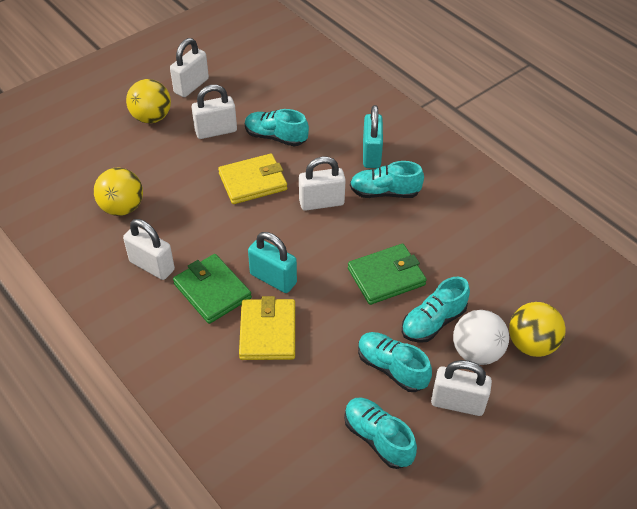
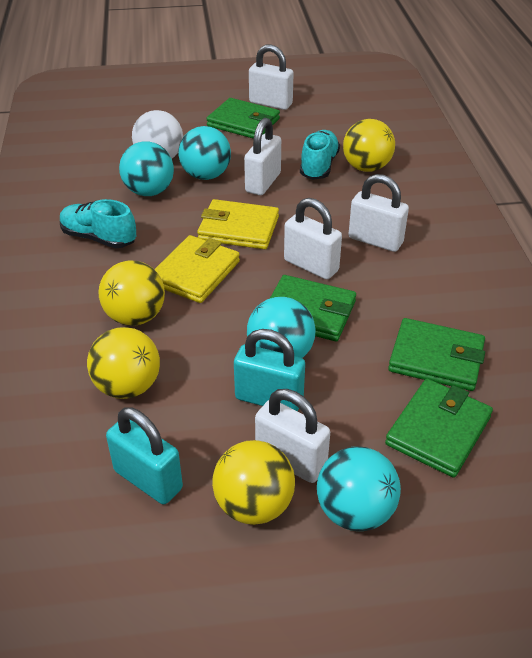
green wallet: 2 -> 4
turquoise ball: 0 -> 4
turquoise shoe: 5 -> 2
yellow ball: 3 -> 4

